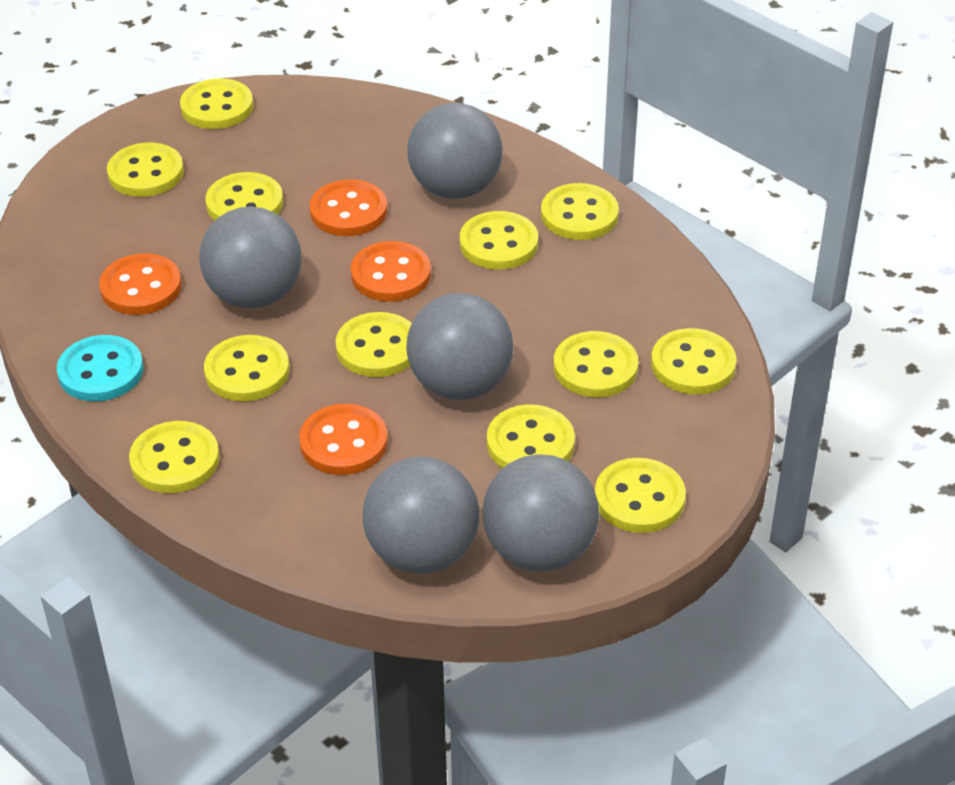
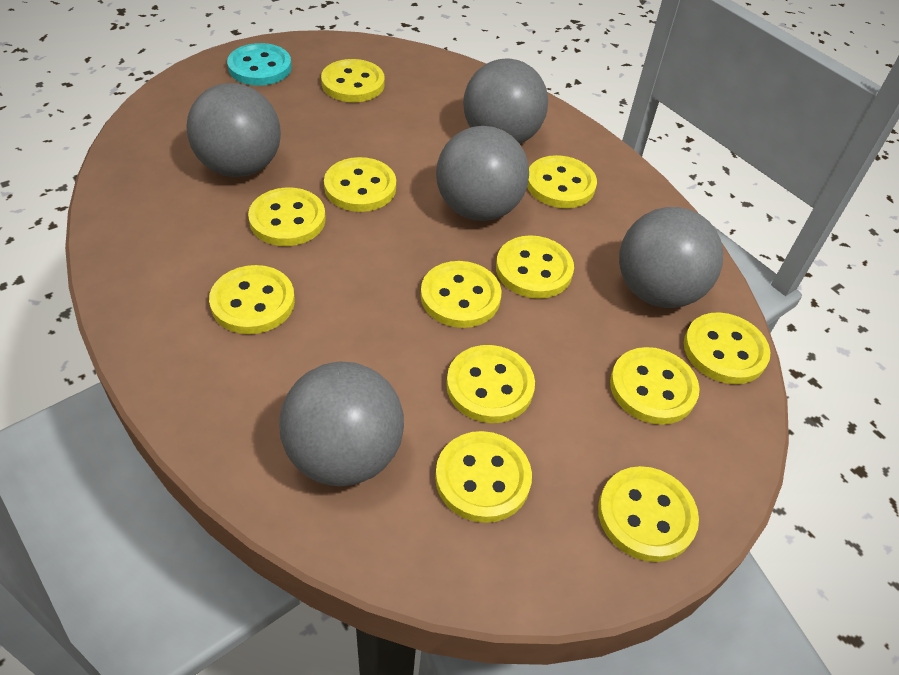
orange button: 4 -> 0

